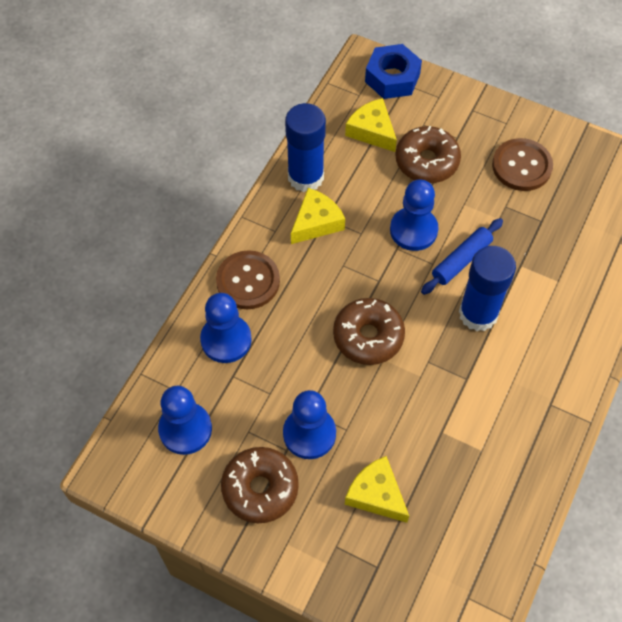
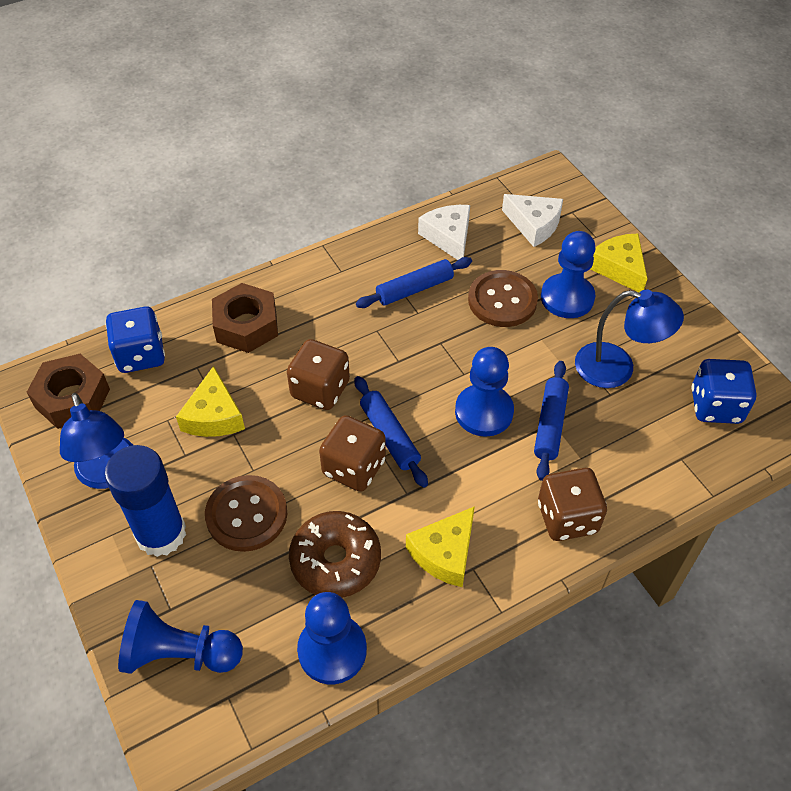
blue dice: 0 -> 2
blue glue stick: 2 -> 1
blue lamp: 0 -> 2
blue nut: 1 -> 0
blue rolling pin: 1 -> 3
brown dice: 0 -> 3
brown donut: 3 -> 1
brown nut: 0 -> 2
white cheese: 0 -> 2

